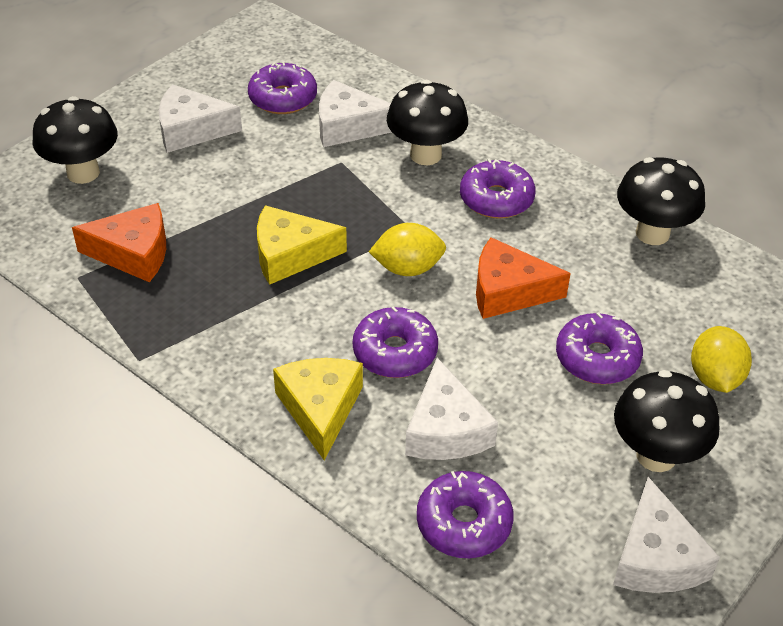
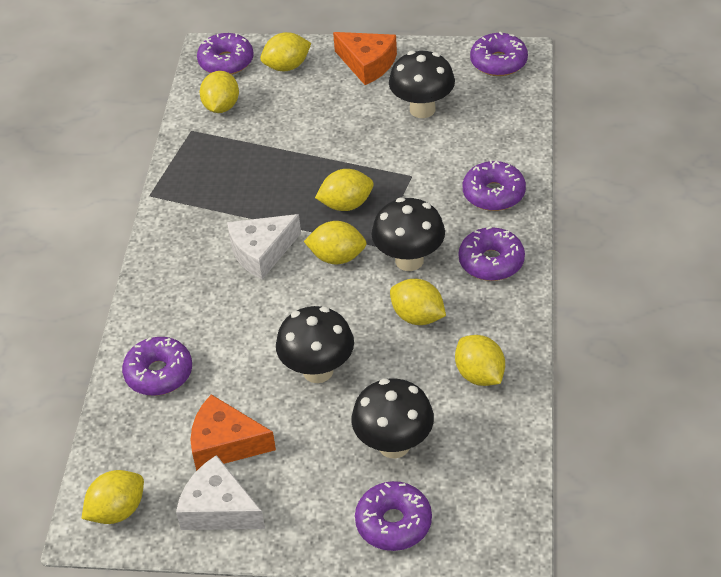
purple donut: 5 -> 6
white cheese: 4 -> 2
yellow cheese: 2 -> 0
yellow lemon: 2 -> 7

